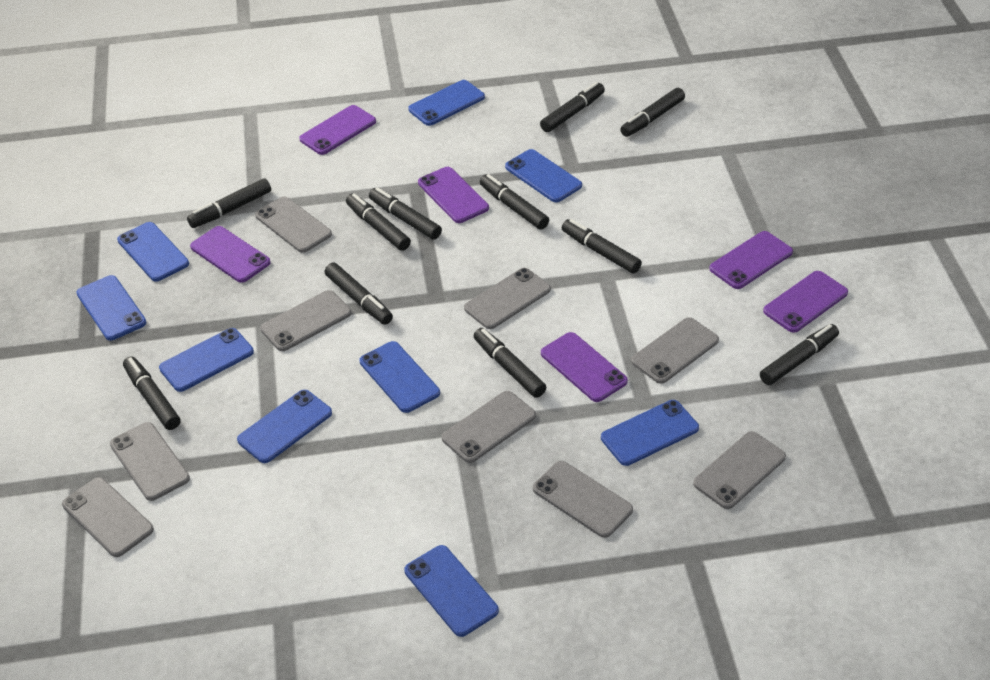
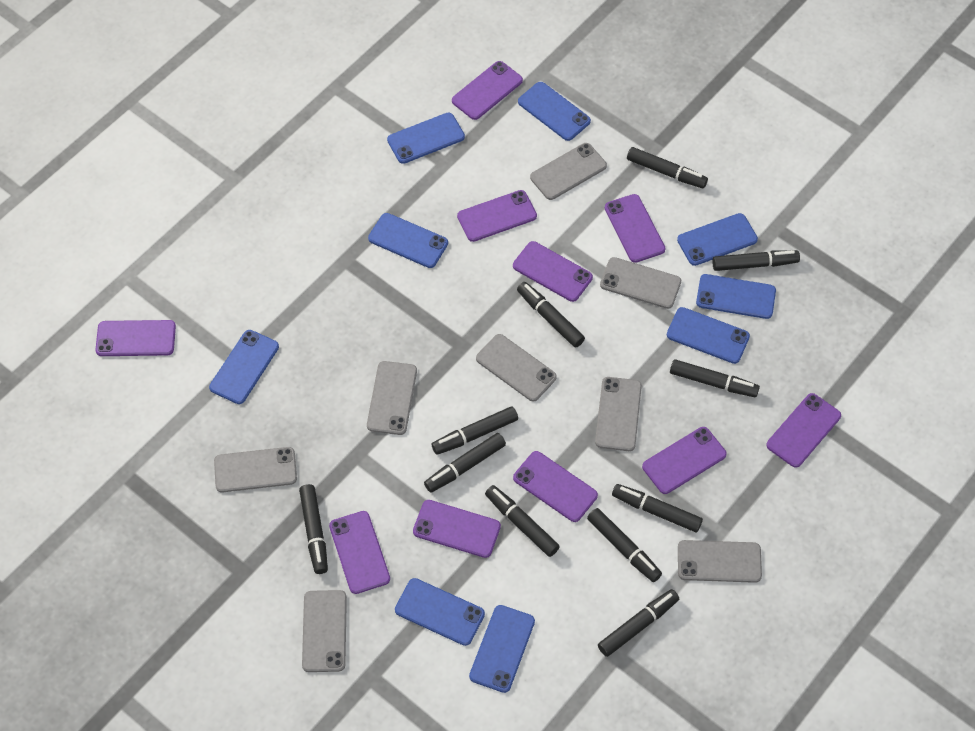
grey phone: 9 -> 8
purple phone: 6 -> 10

